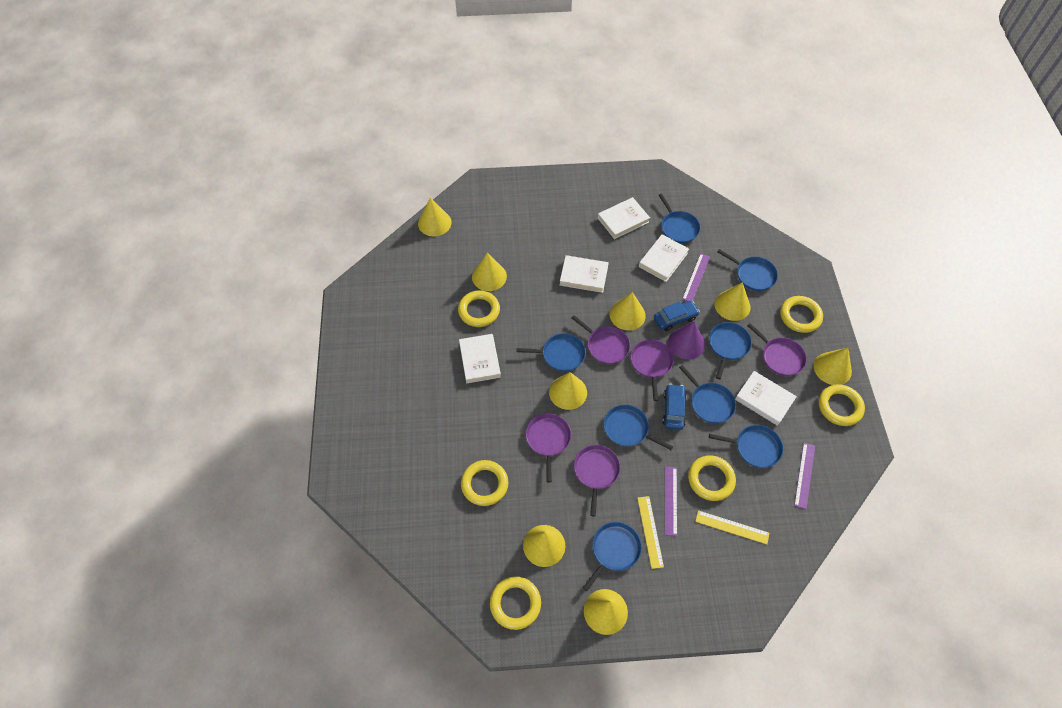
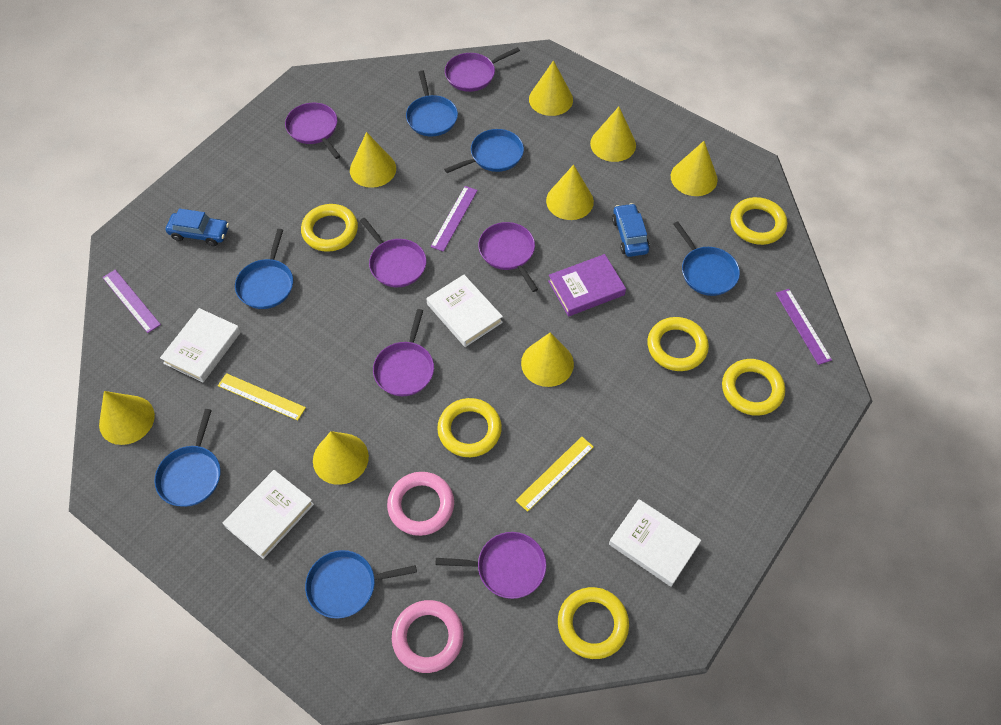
blue pan: 8 -> 6
pink ring: 0 -> 2
purple book: 0 -> 1
purple cone: 1 -> 0
purple pan: 5 -> 6
white book: 5 -> 4

